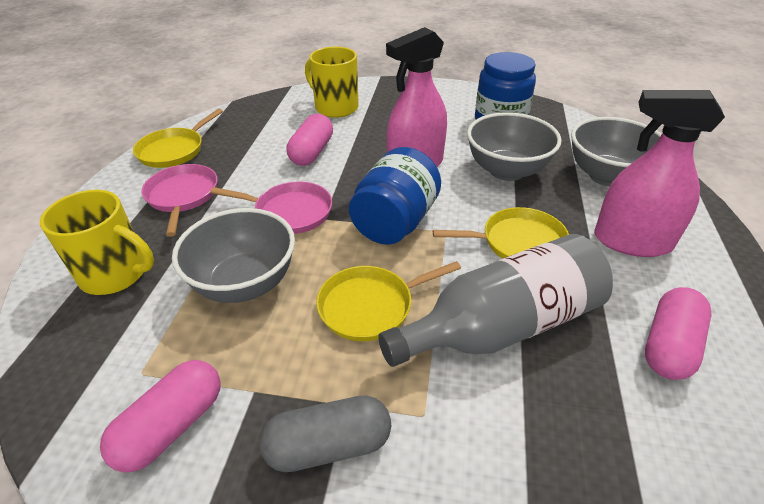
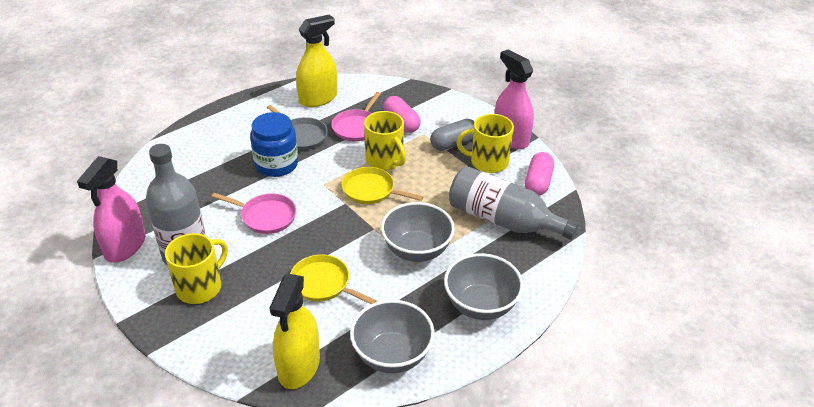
blue jar: 2 -> 1
grey bottle: 1 -> 2
grey pan: 0 -> 1
pink capsule: 3 -> 2
yellow mug: 2 -> 3
yellow pan: 3 -> 2
yellow spray bottle: 0 -> 2

